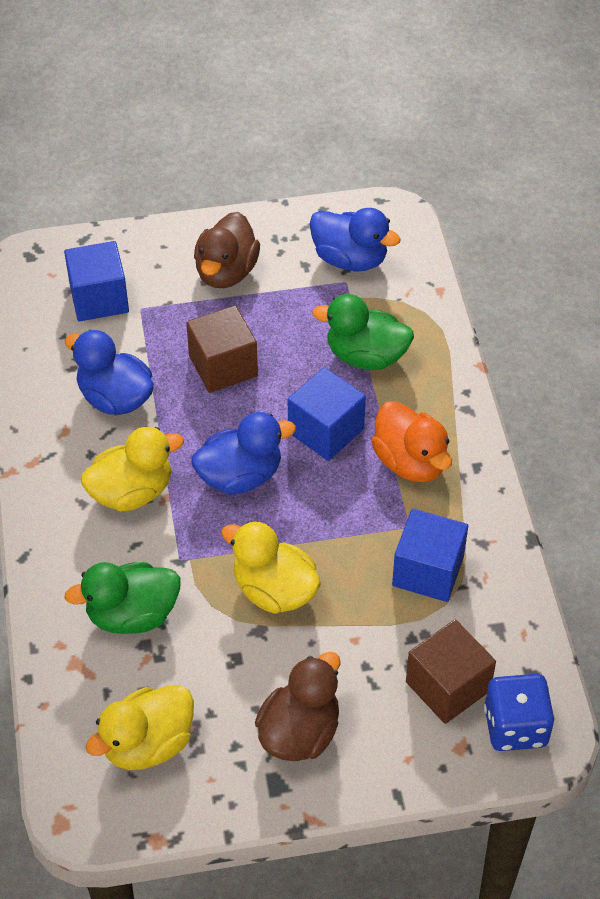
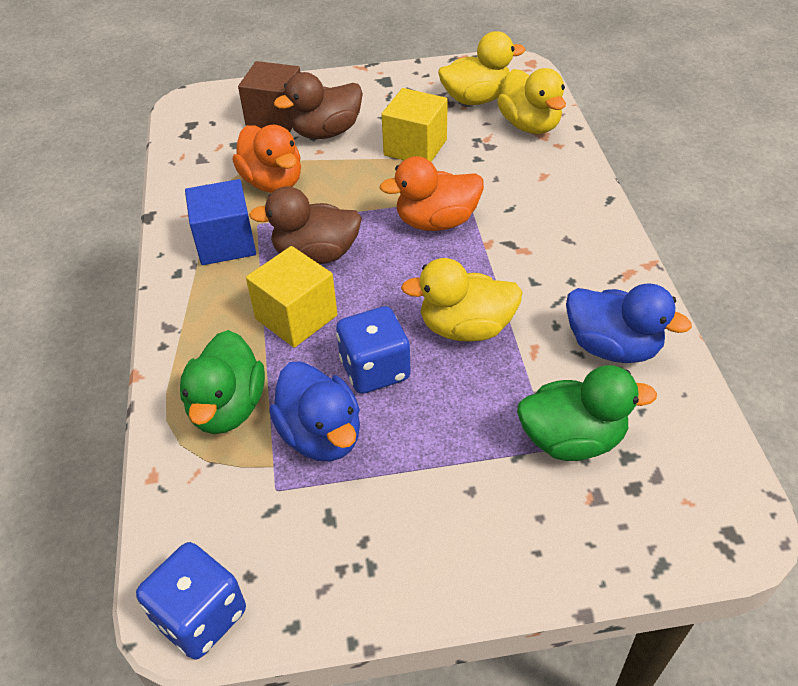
blue cube: 3 -> 1
blue dice: 1 -> 2
blue duck: 3 -> 2
brown cube: 2 -> 1
orange duck: 1 -> 2
yellow cube: 0 -> 2

